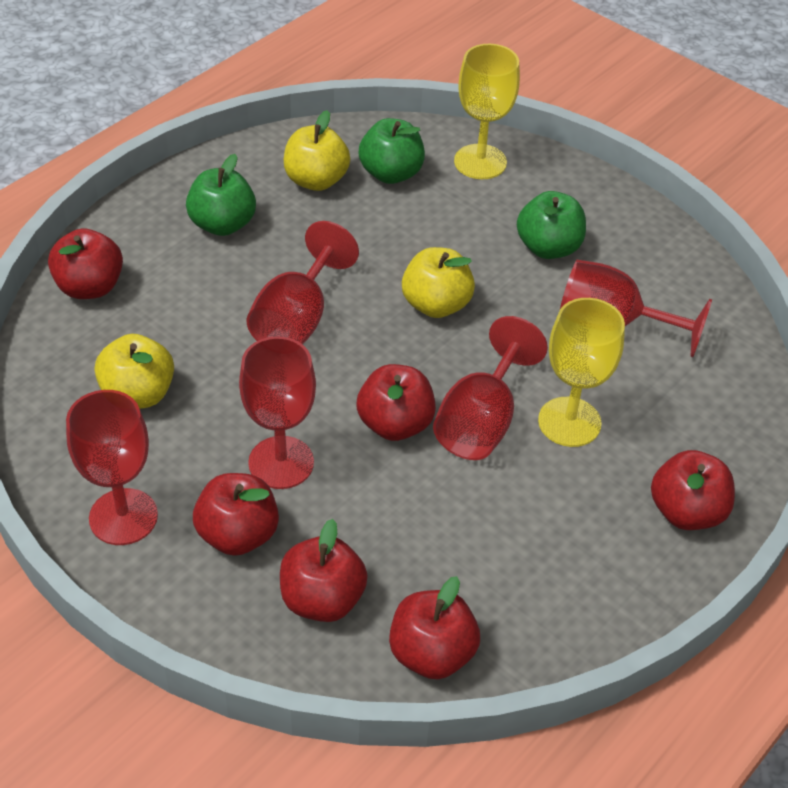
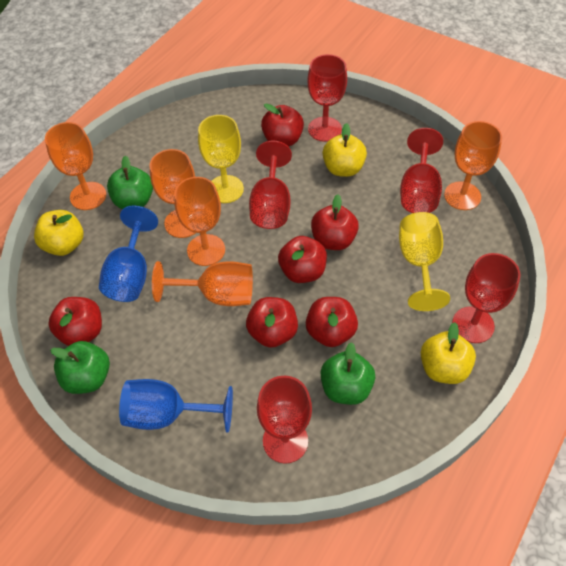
blue goblet: 0 -> 2
orange goblet: 0 -> 5

